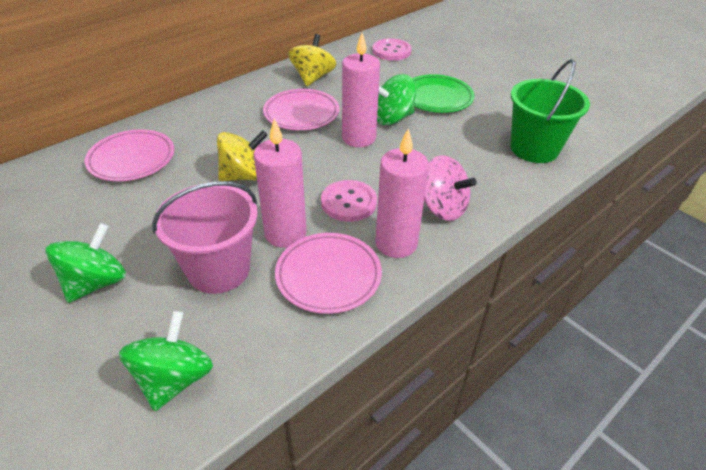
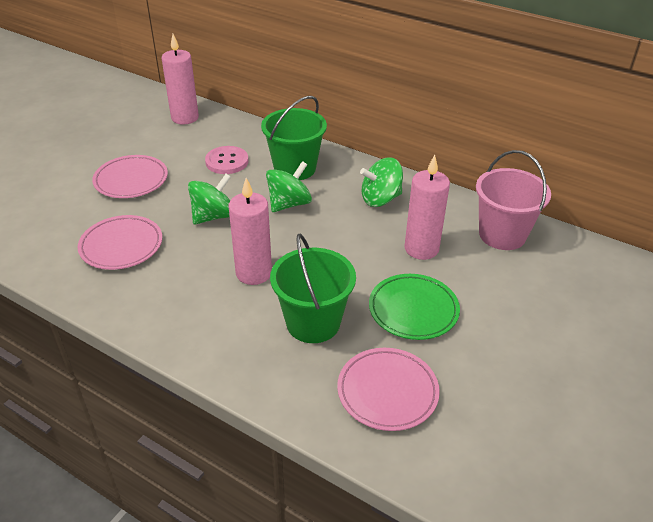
green bucket: 1 -> 2
pink button: 2 -> 1
pink spinning top: 1 -> 0
yellow spinning top: 2 -> 0

